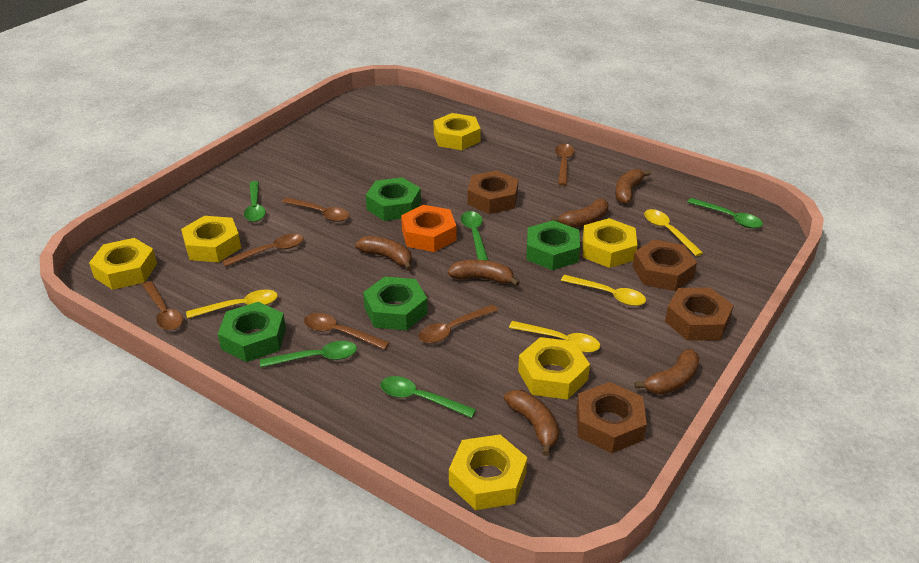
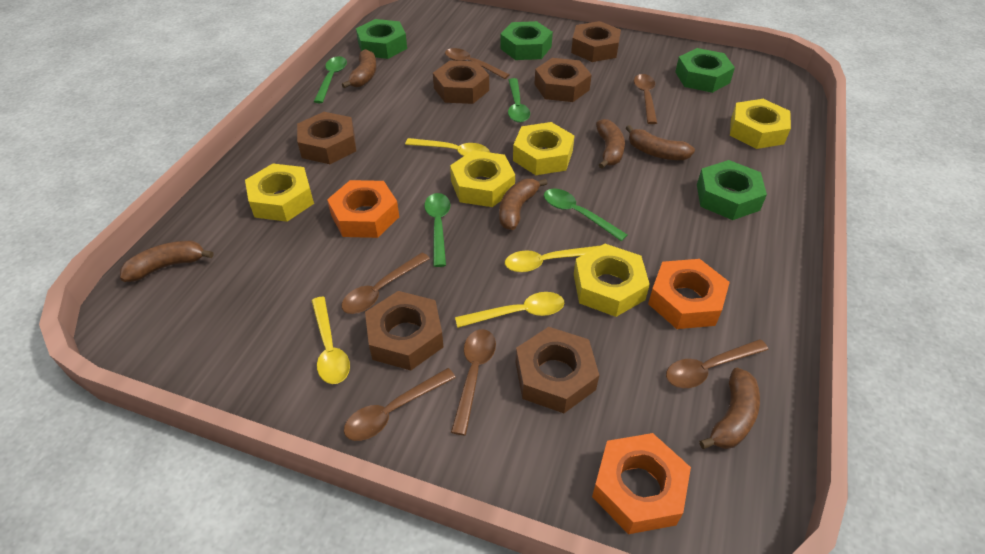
brown nut: 4 -> 6
green spoon: 5 -> 4
orange nut: 1 -> 3
yellow nut: 6 -> 5

